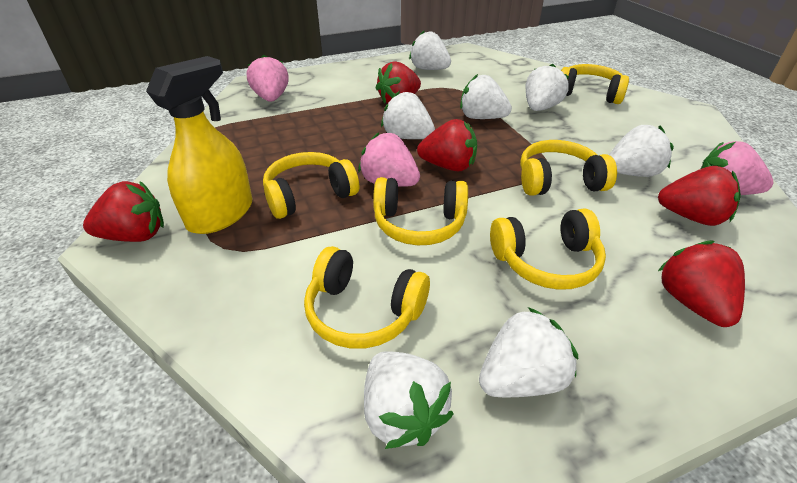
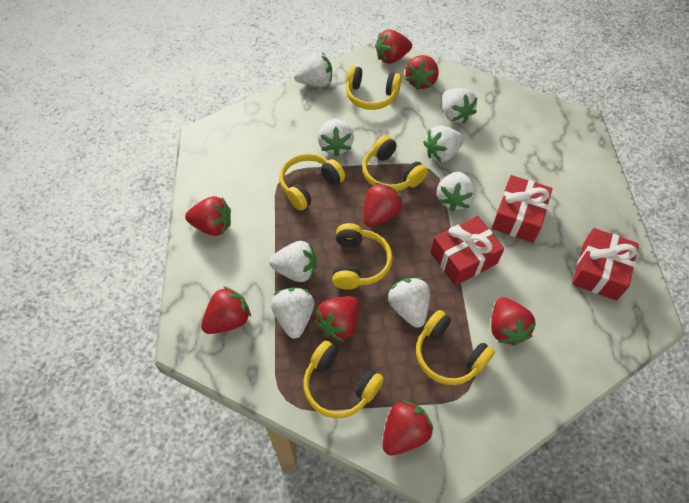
pink strawberry: 3 -> 0
red gift: 0 -> 3
red strawberry: 5 -> 8
white strawberry: 7 -> 8
yellow spray bottle: 1 -> 0

